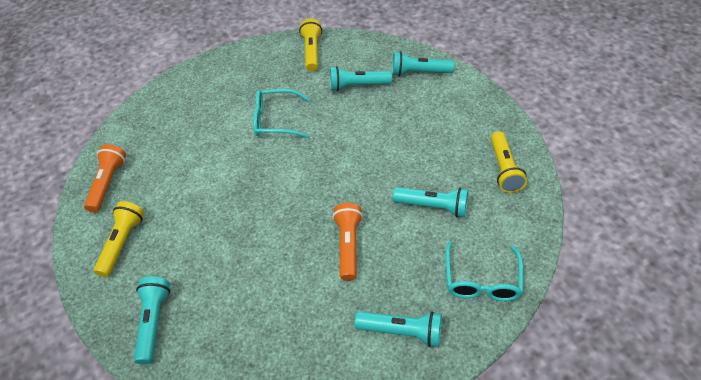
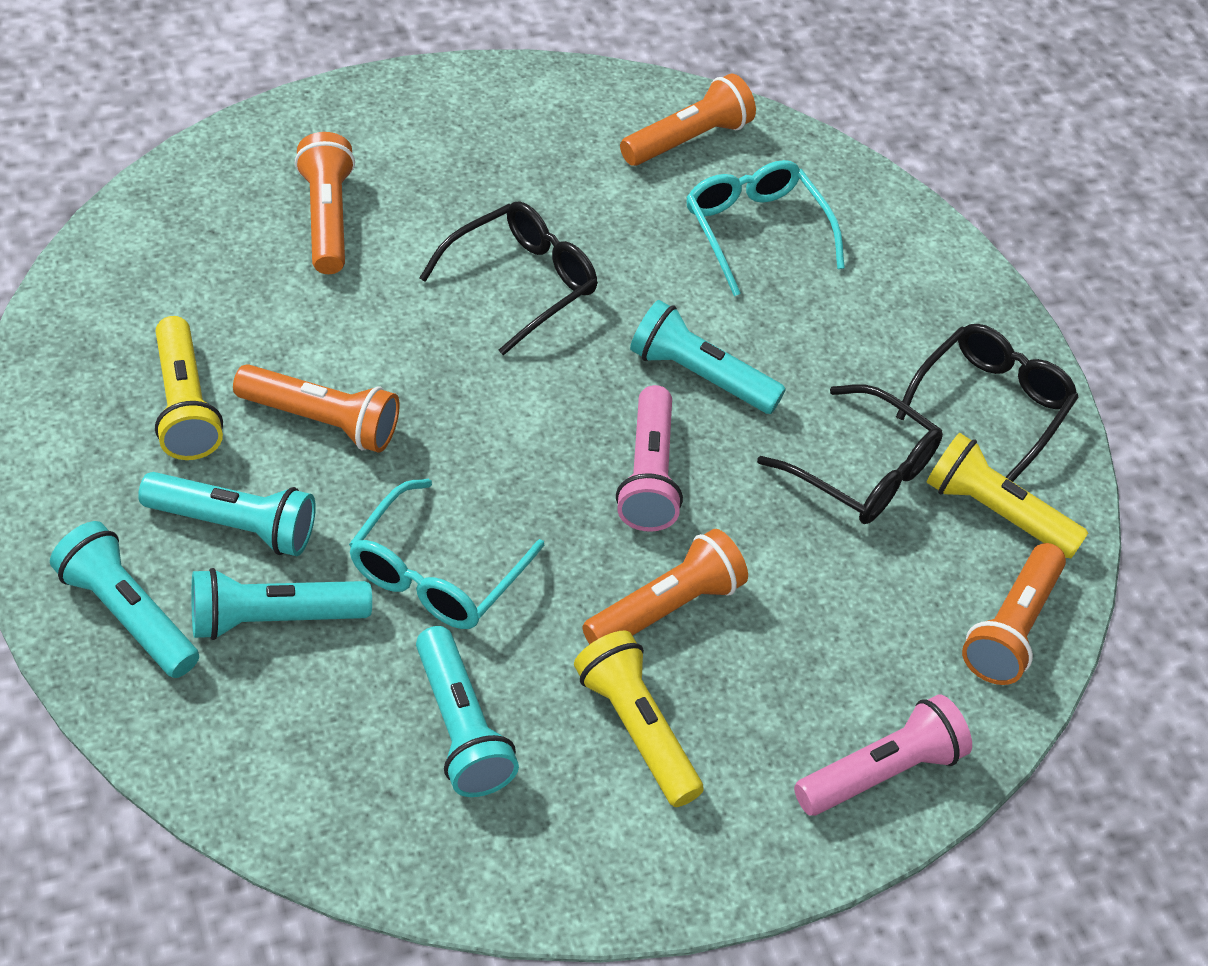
black glasses: 0 -> 3
orange flashlight: 2 -> 5
pink flashlight: 0 -> 2

